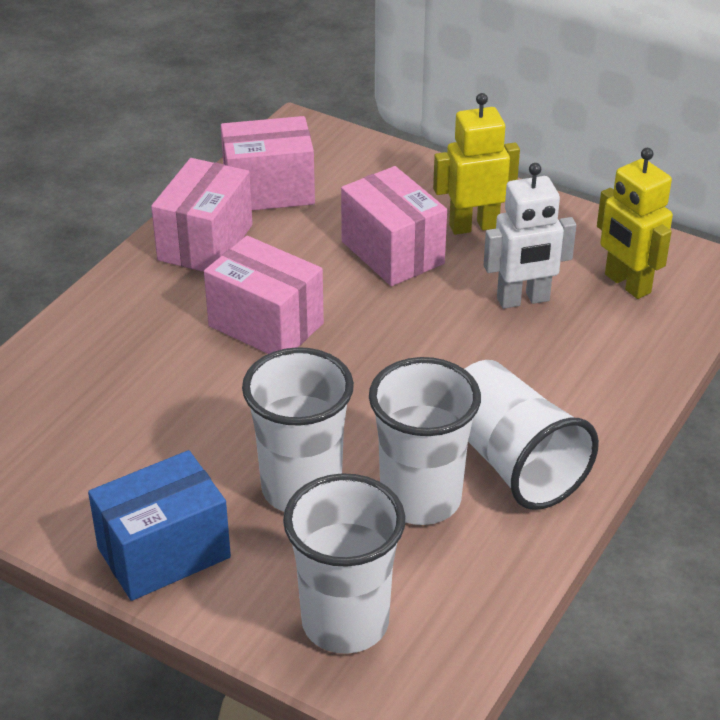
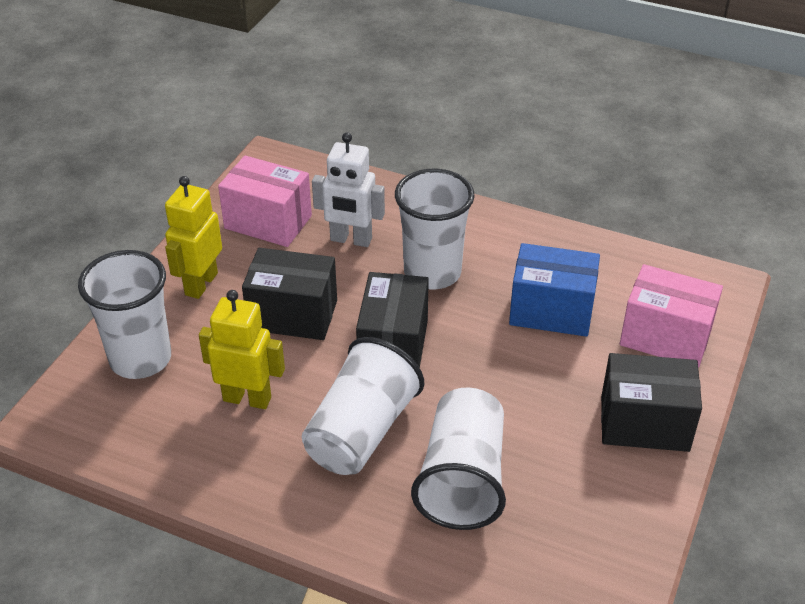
black box: 0 -> 3
pink box: 4 -> 2

